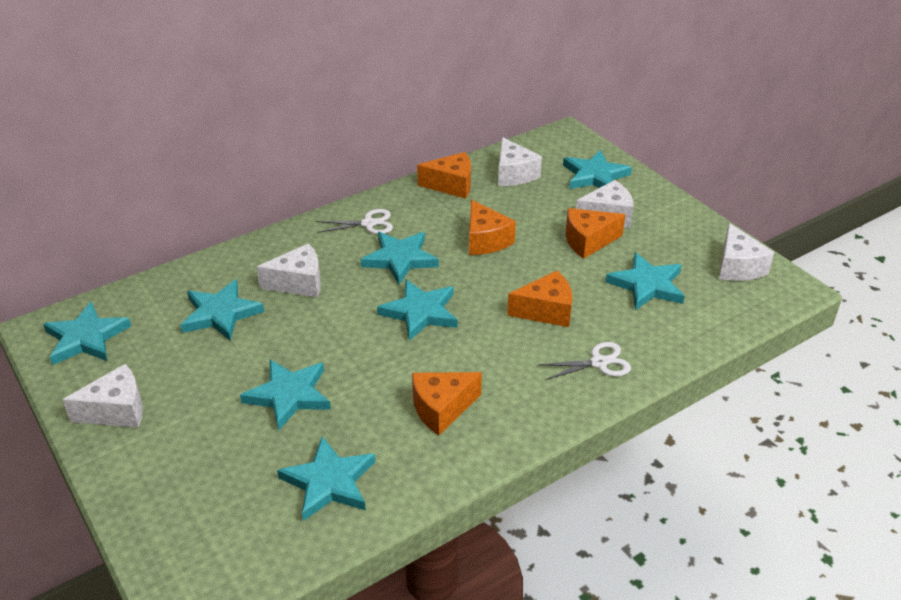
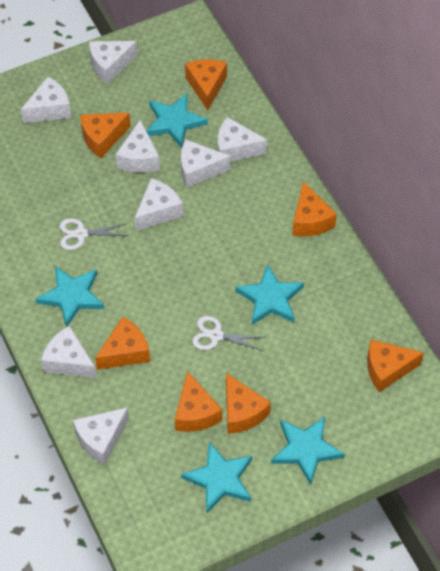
orange cheese: 5 -> 7
turquoise star: 8 -> 5
white cheese: 5 -> 8

